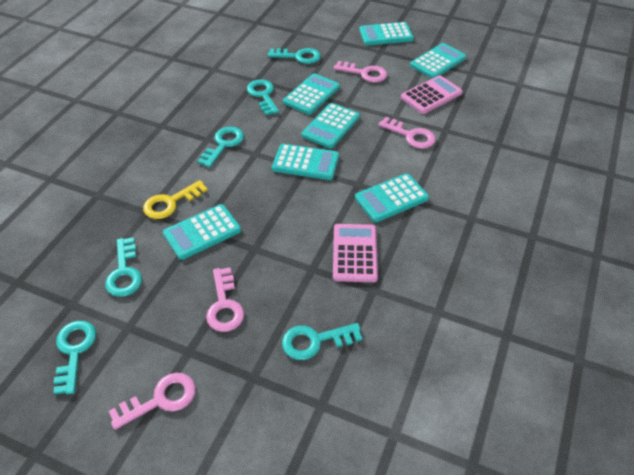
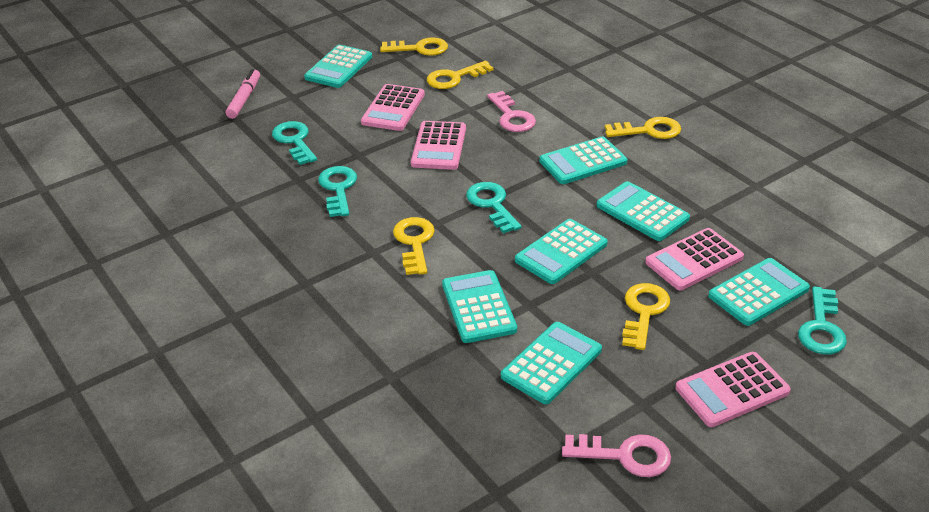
pink calculator: 2 -> 4
pink key: 4 -> 2
pink marker: 0 -> 1
turquoise key: 6 -> 4
yellow key: 1 -> 5

